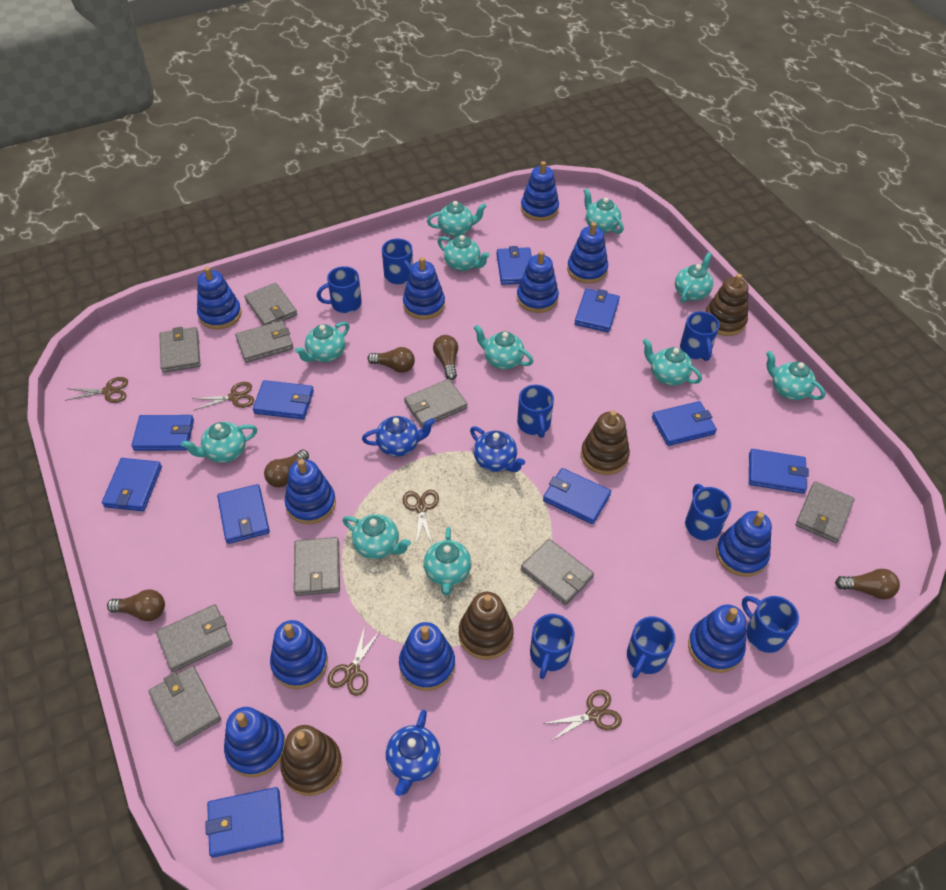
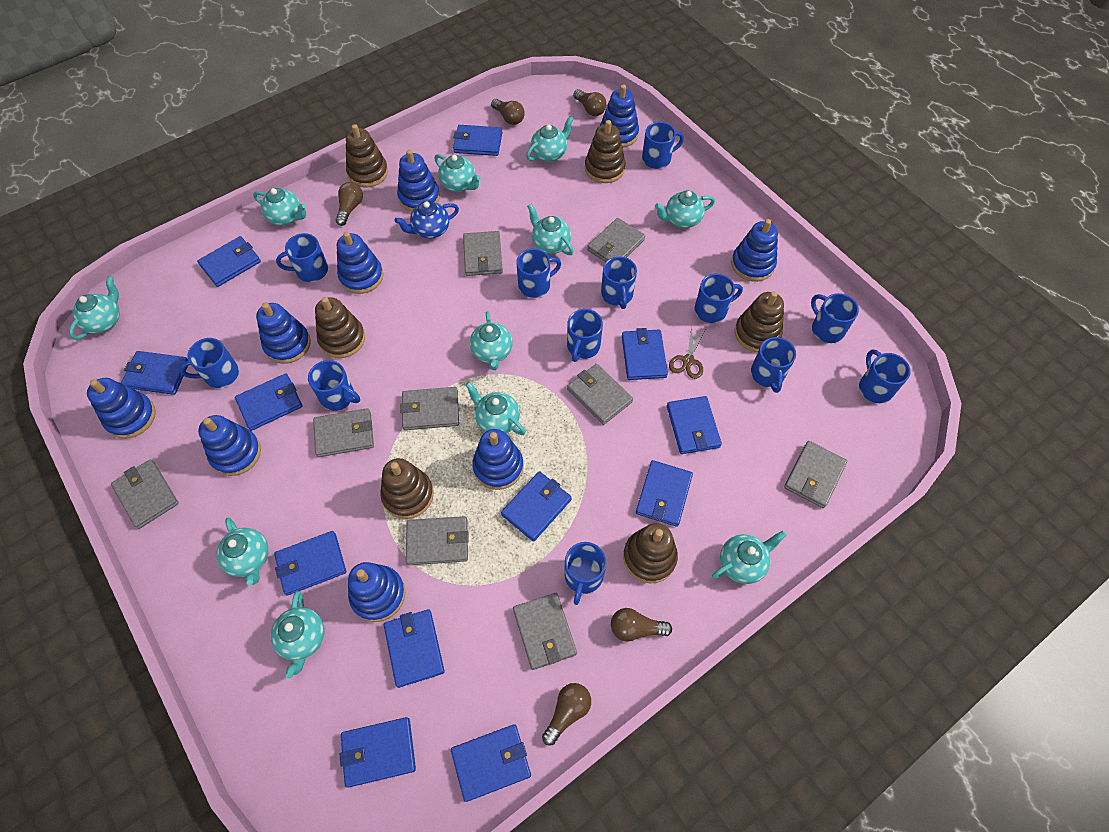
blue mug: 8 -> 12
blue stacking toy: 11 -> 9
blue teapot: 3 -> 1
blue wallet: 10 -> 12
brown scissors: 5 -> 1
brown stacking toy: 4 -> 6

